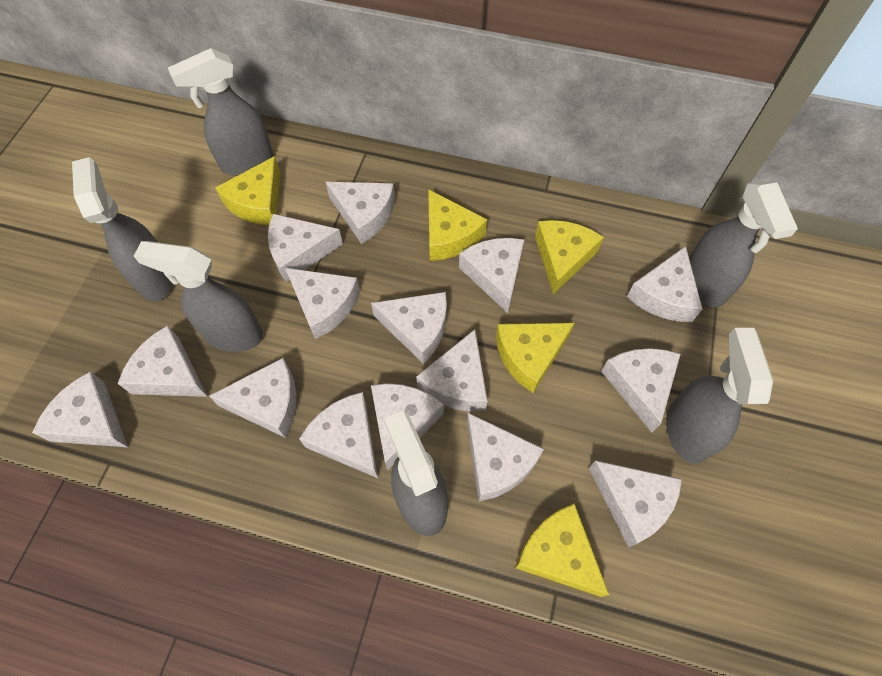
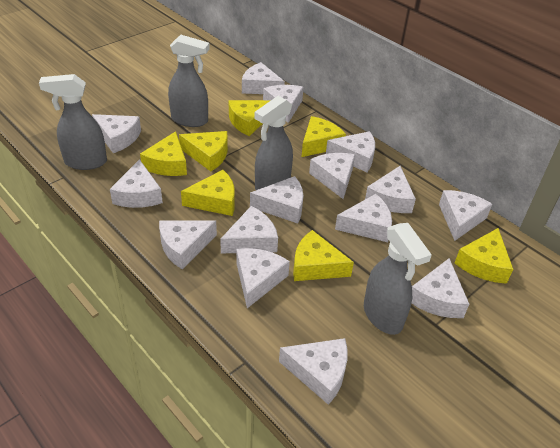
grey spray bottle: 6 -> 4
yellow cheese: 5 -> 7

